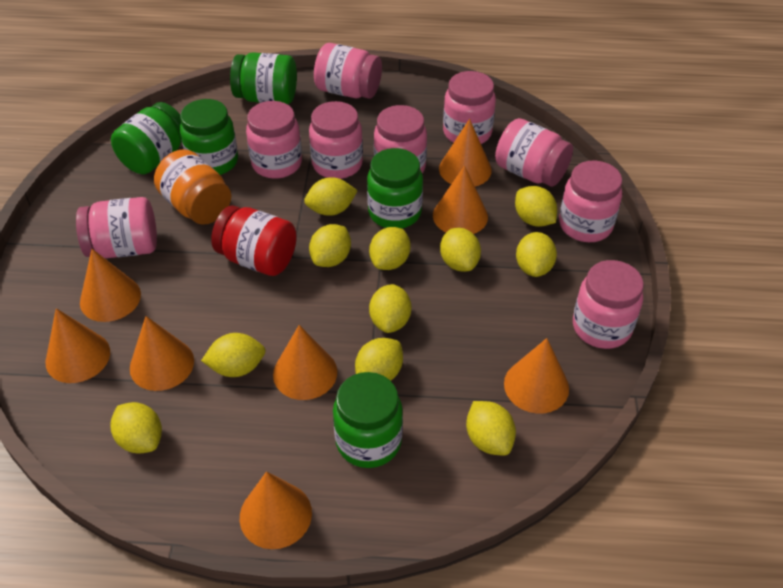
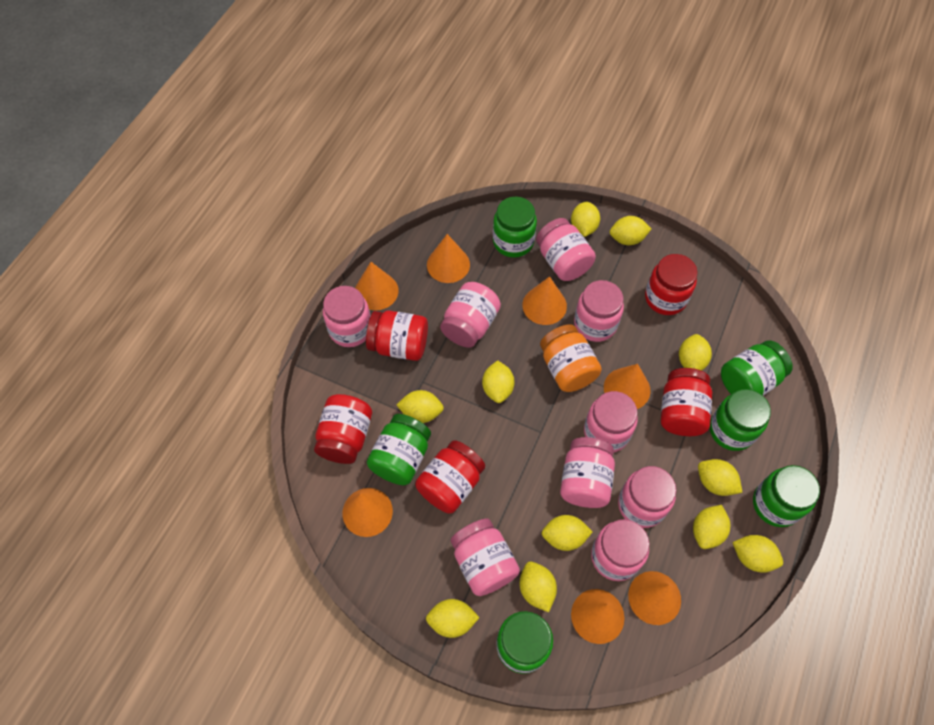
green jar: 5 -> 6
orange cone: 8 -> 7
red jar: 1 -> 5

